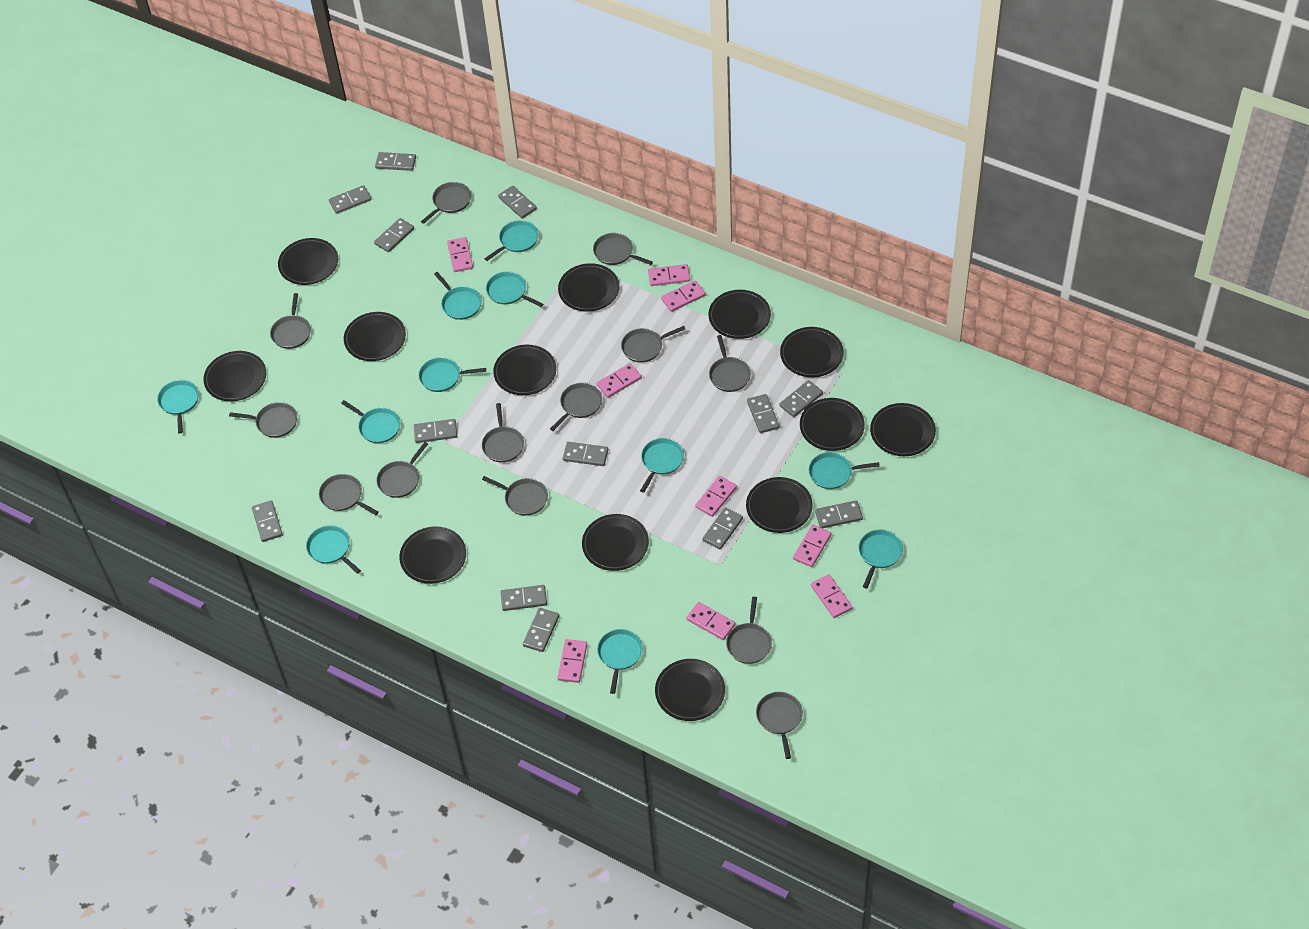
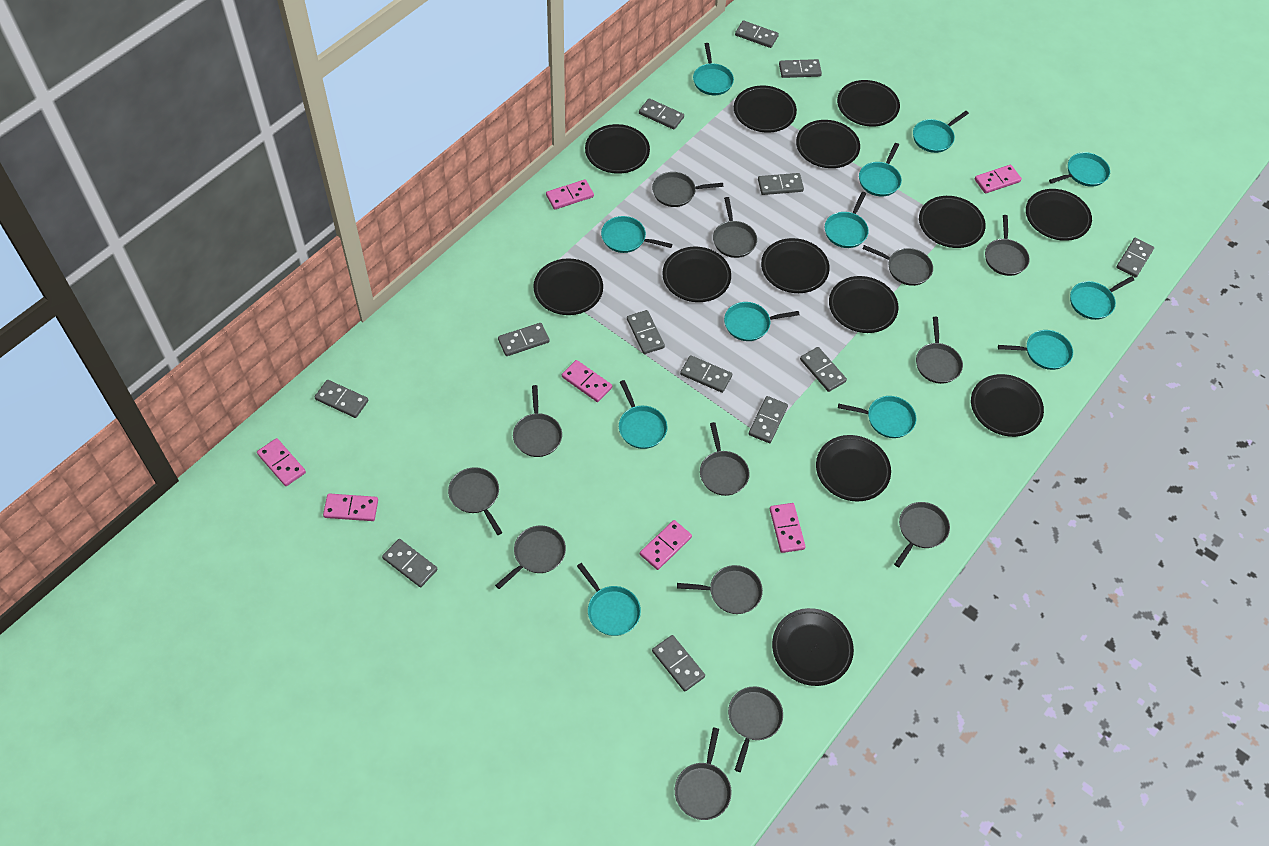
pink domino: 9 -> 7
turquoise pan: 11 -> 12

